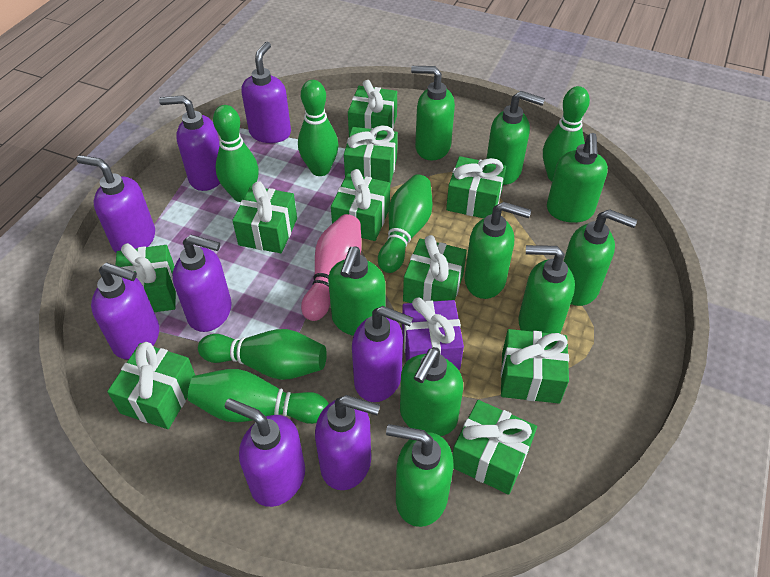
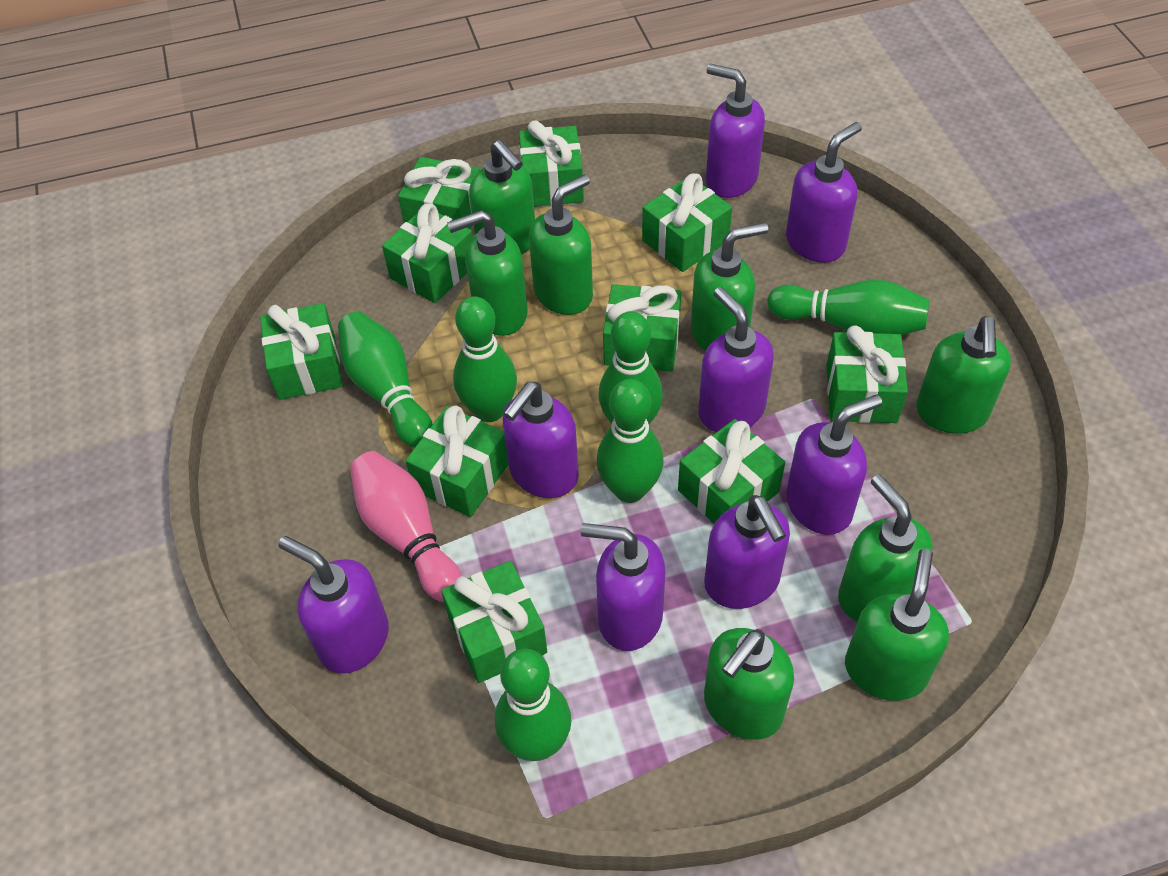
green soap dispenser: 9 -> 8
purple gift: 1 -> 0

